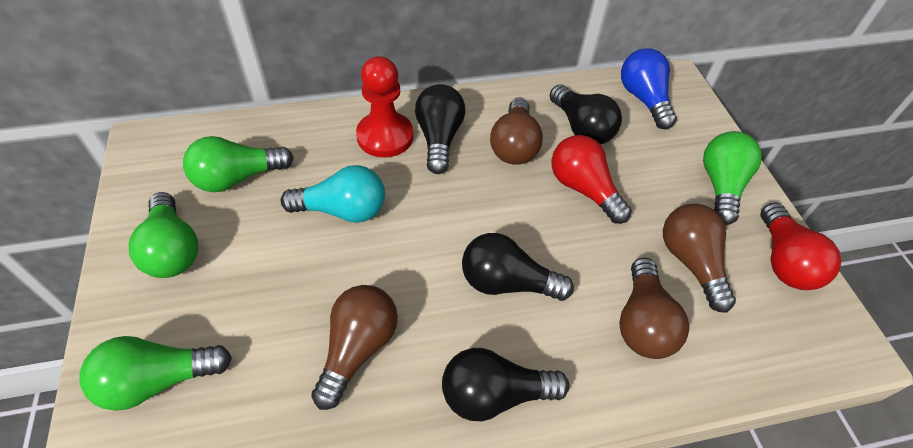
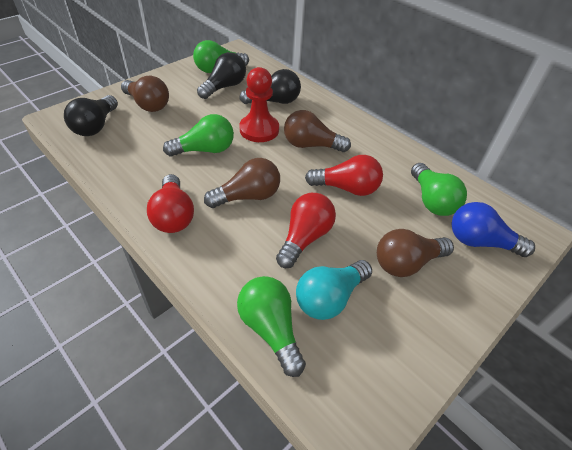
black light bulb: 4 -> 3
red light bulb: 2 -> 3

